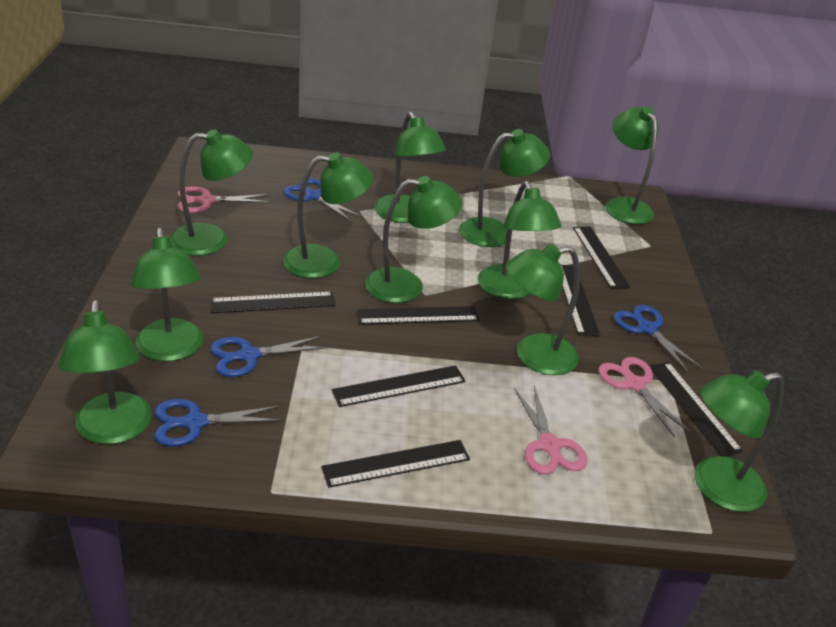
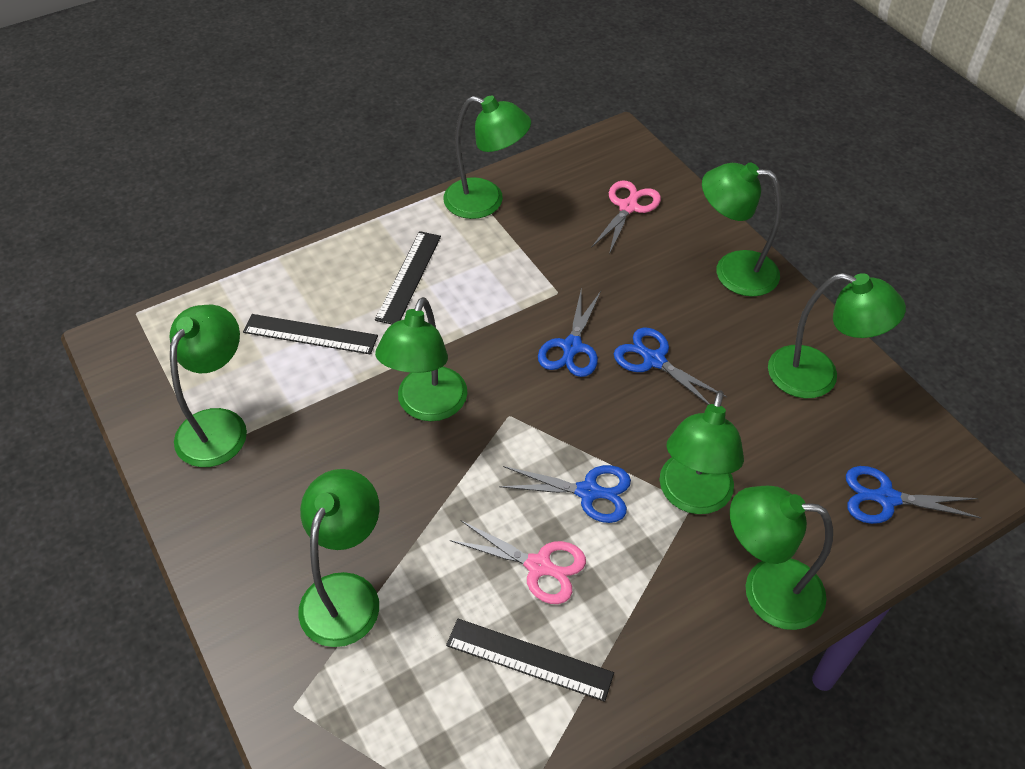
black ruler: 7 -> 3
green lamp: 11 -> 8
pink scissors: 3 -> 2

